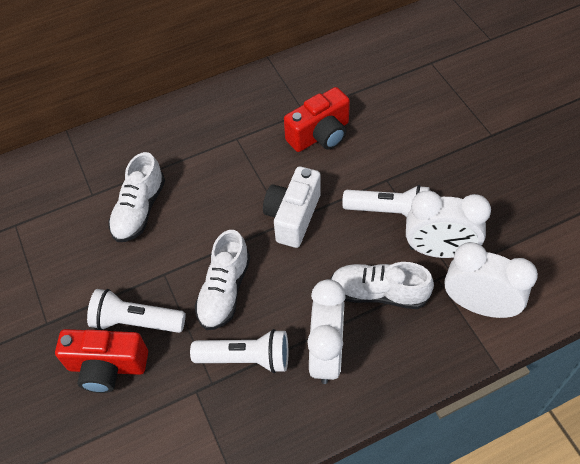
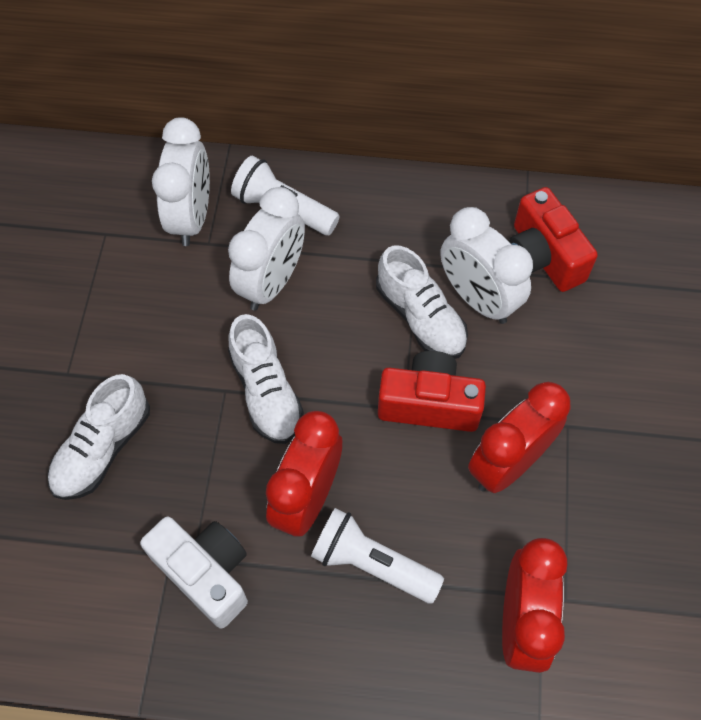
red clock: 0 -> 3
white flashlight: 3 -> 2

